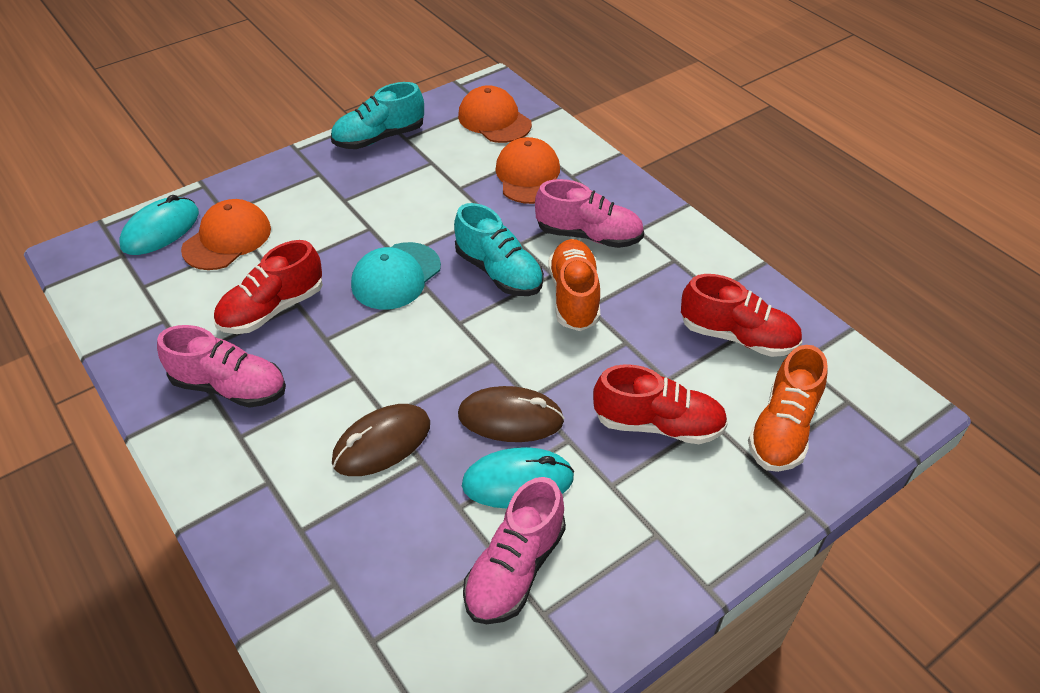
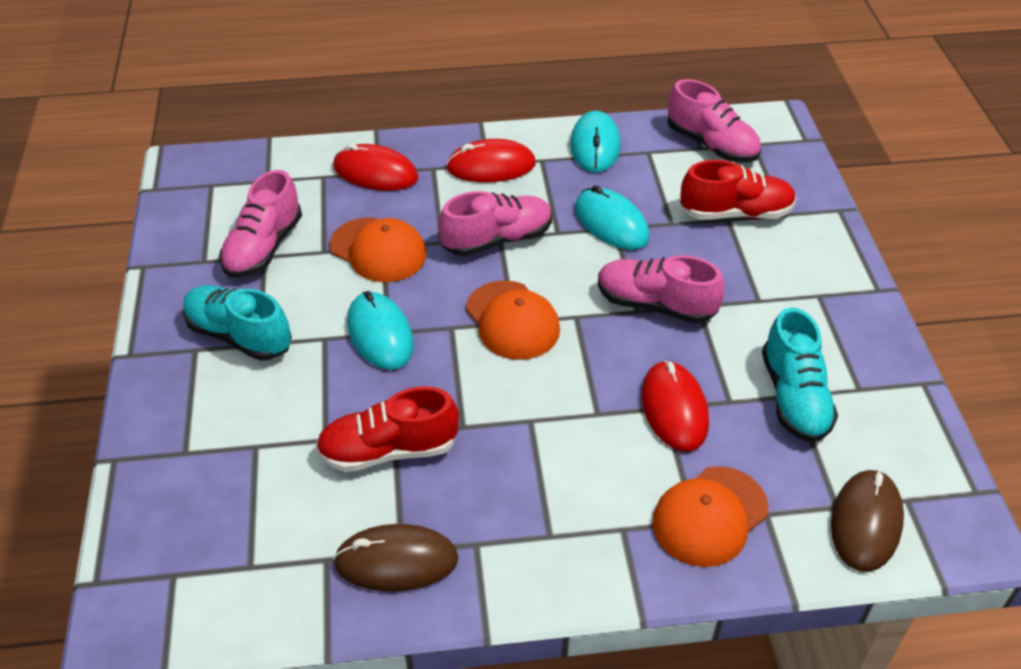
orange shoe: 2 -> 0
pink shoe: 3 -> 4
red mouse: 0 -> 3
red shoe: 3 -> 2
turquoise cap: 1 -> 0
turquoise mouse: 2 -> 3

